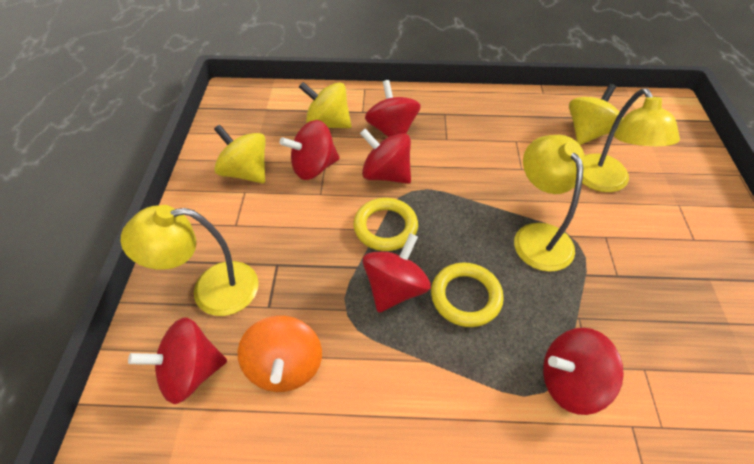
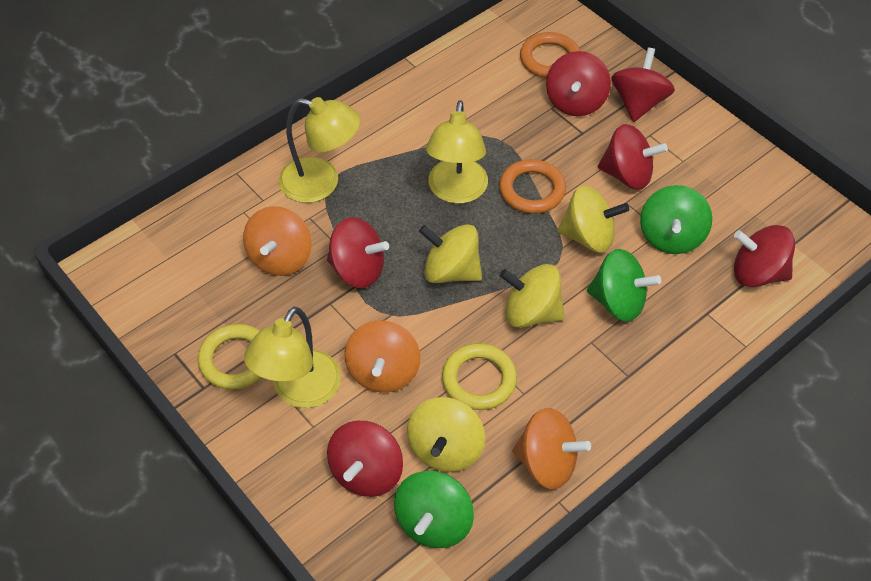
green spinning top: 0 -> 3
orange ring: 0 -> 2
orange spinning top: 1 -> 3
yellow spinning top: 3 -> 4

